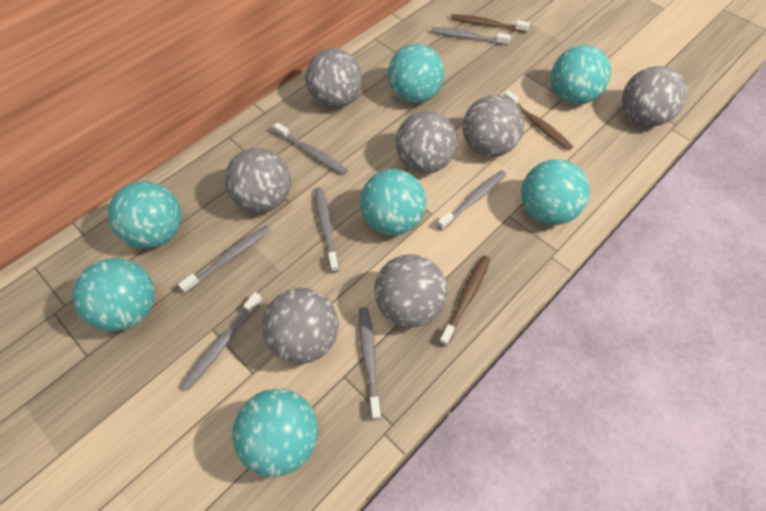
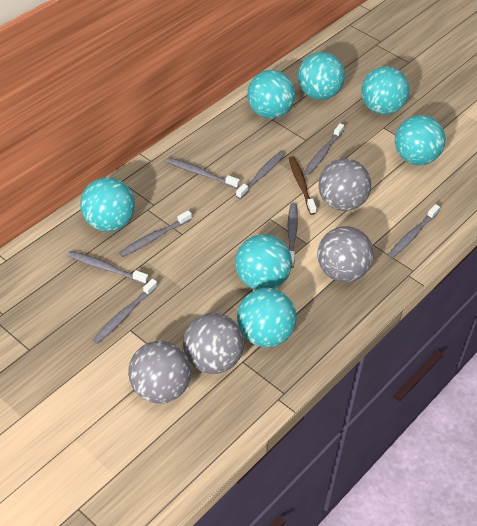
brown toothbrush: 3 -> 1
grey ball: 7 -> 4
grey toothbrush: 7 -> 8

